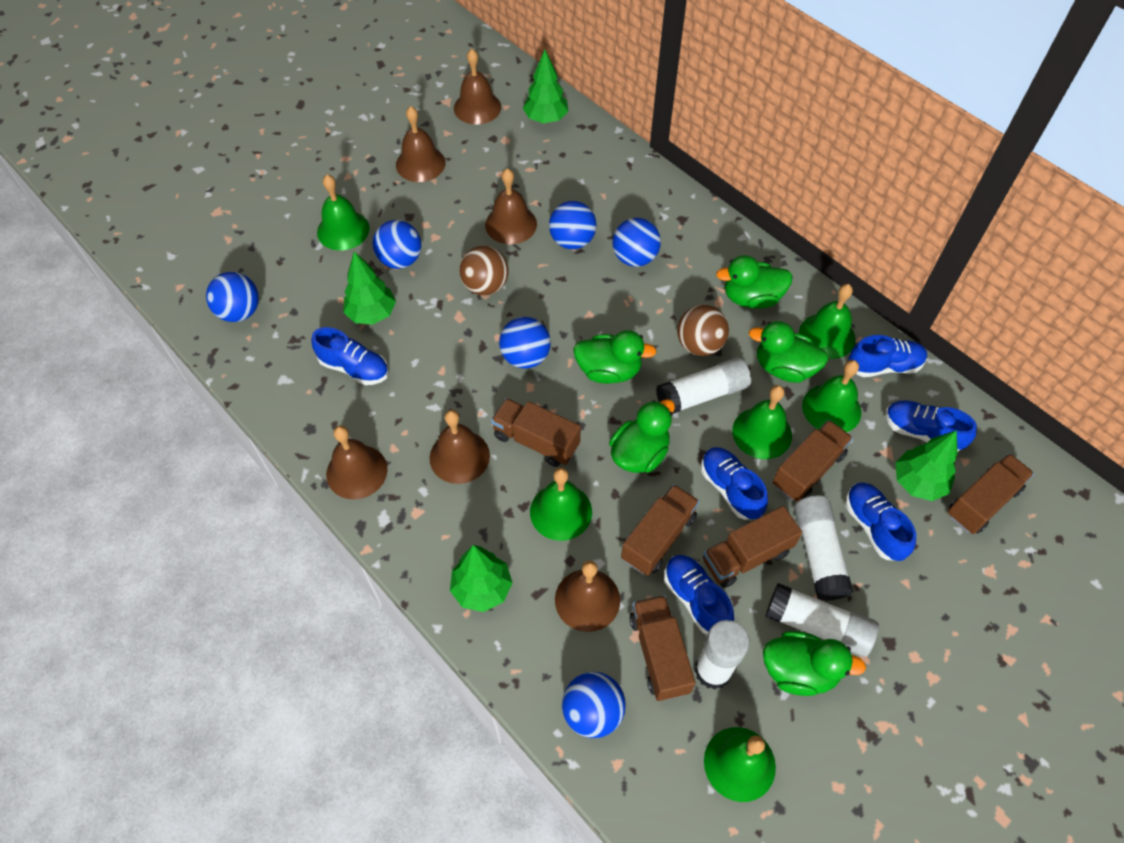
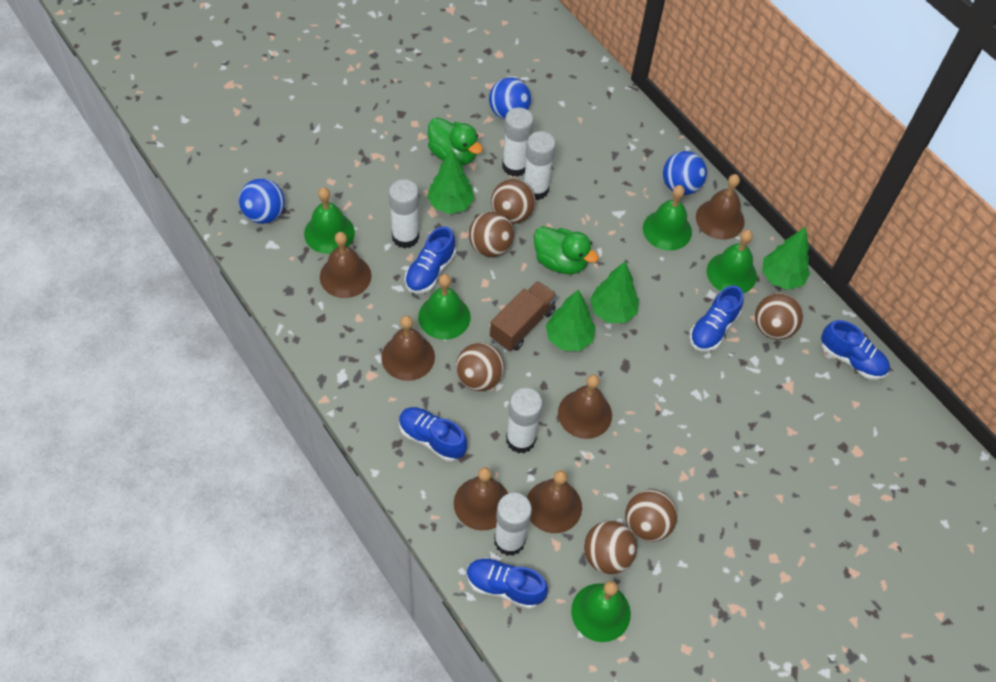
blue ball: 6 -> 3
blue shoe: 6 -> 5
brown ball: 2 -> 6
brown truck: 6 -> 1
green bell: 6 -> 5
green duck: 5 -> 2
white glue stick: 4 -> 5

